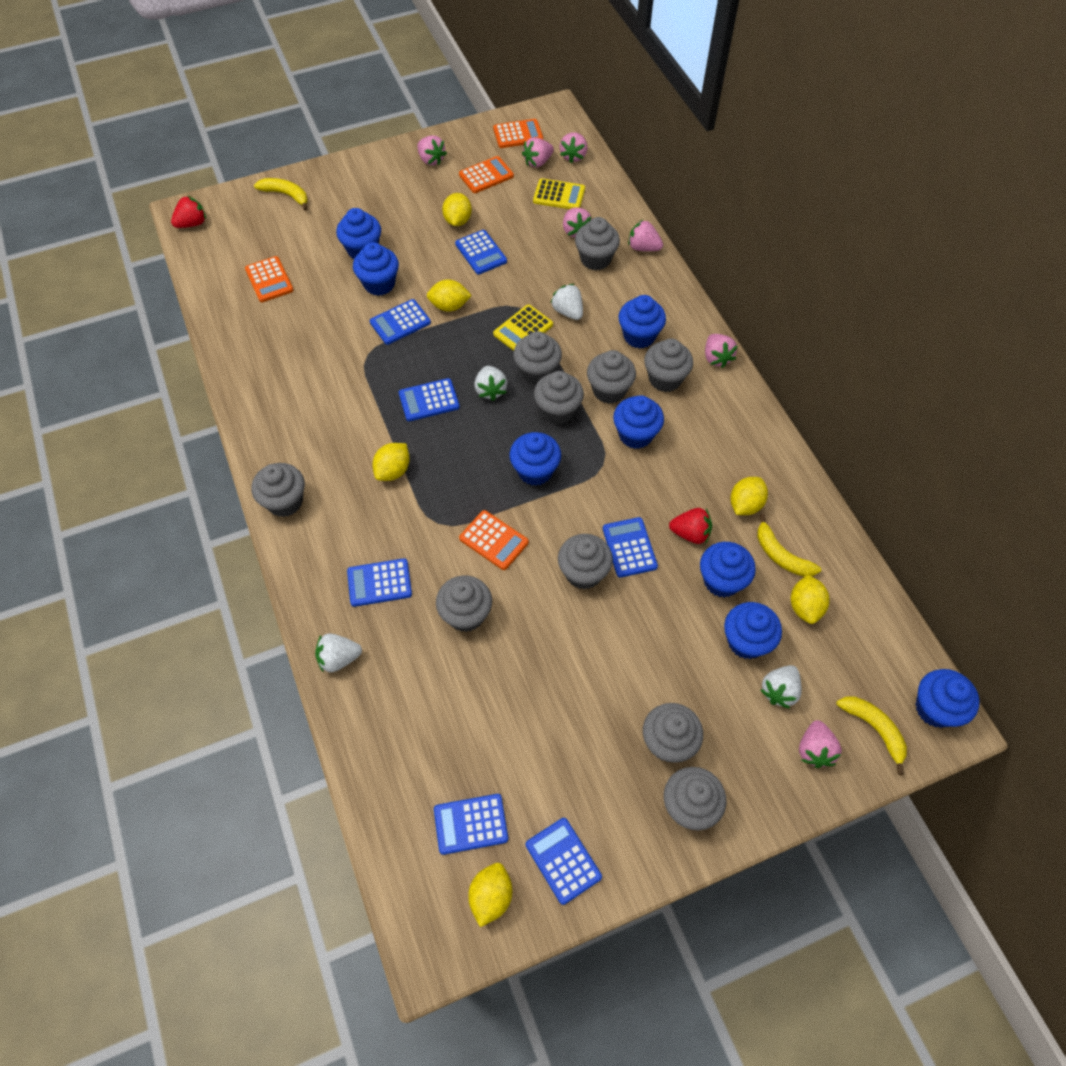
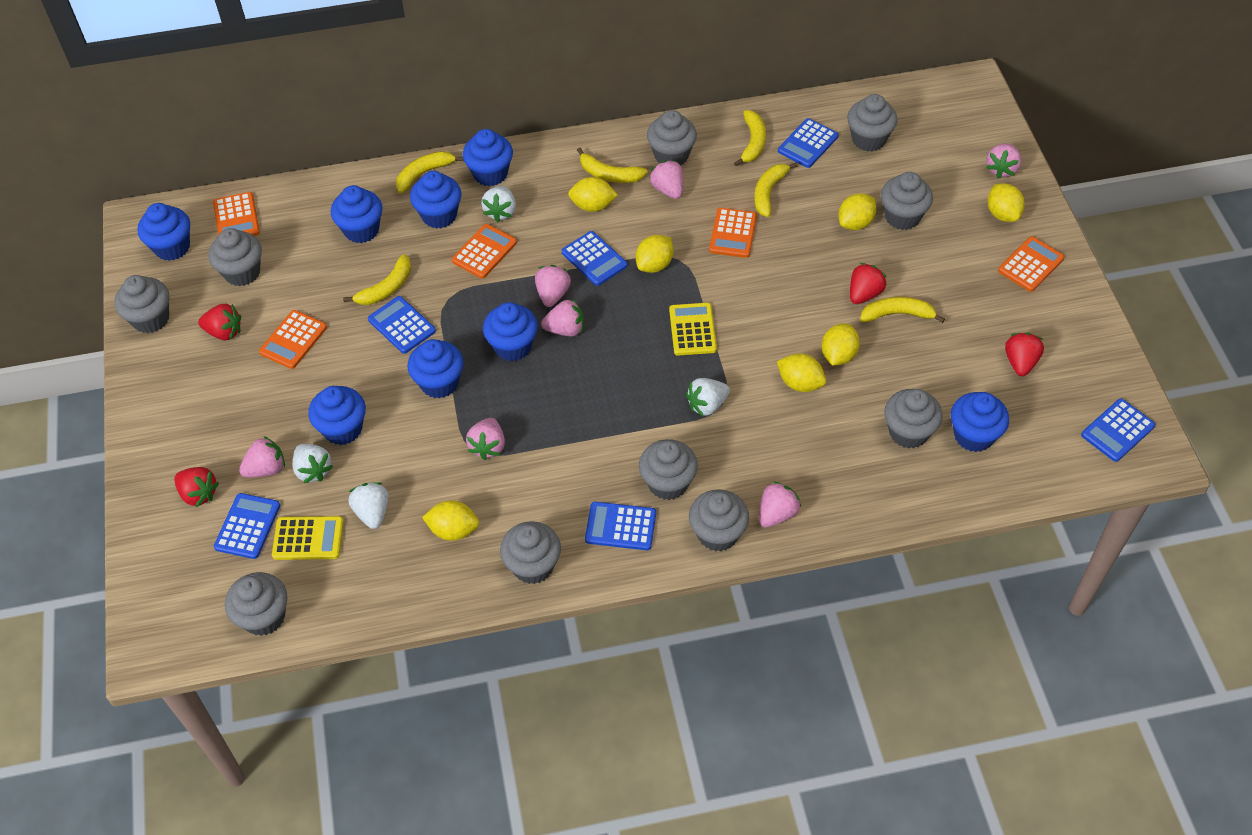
blue calculator: 7 -> 6
orange calculator: 4 -> 5
red strawberry: 2 -> 4
yellow banana: 3 -> 6
yellow lemon: 6 -> 7

